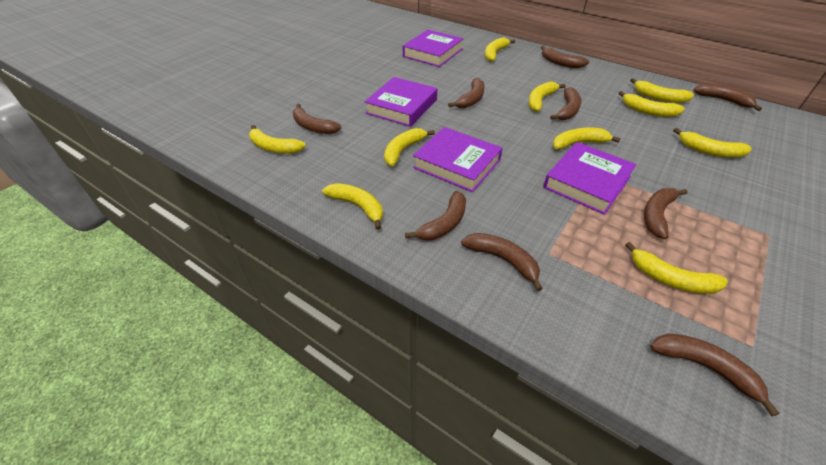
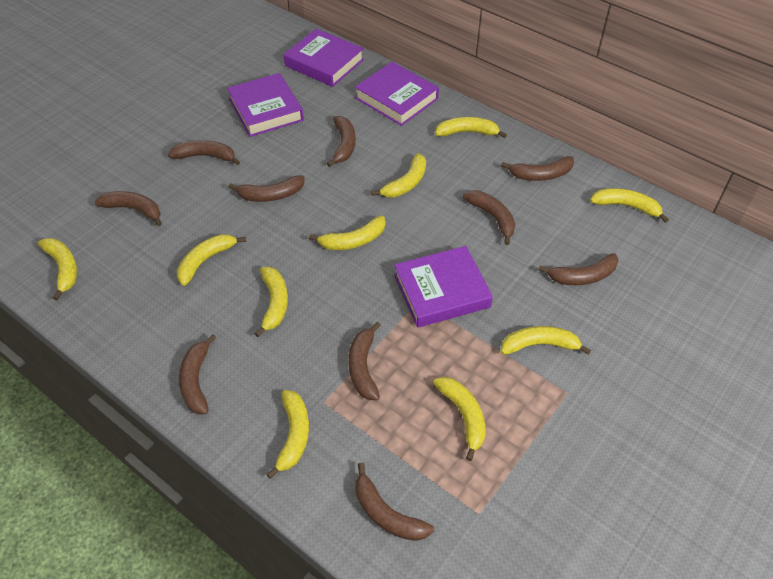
brown banana: 9 -> 10

